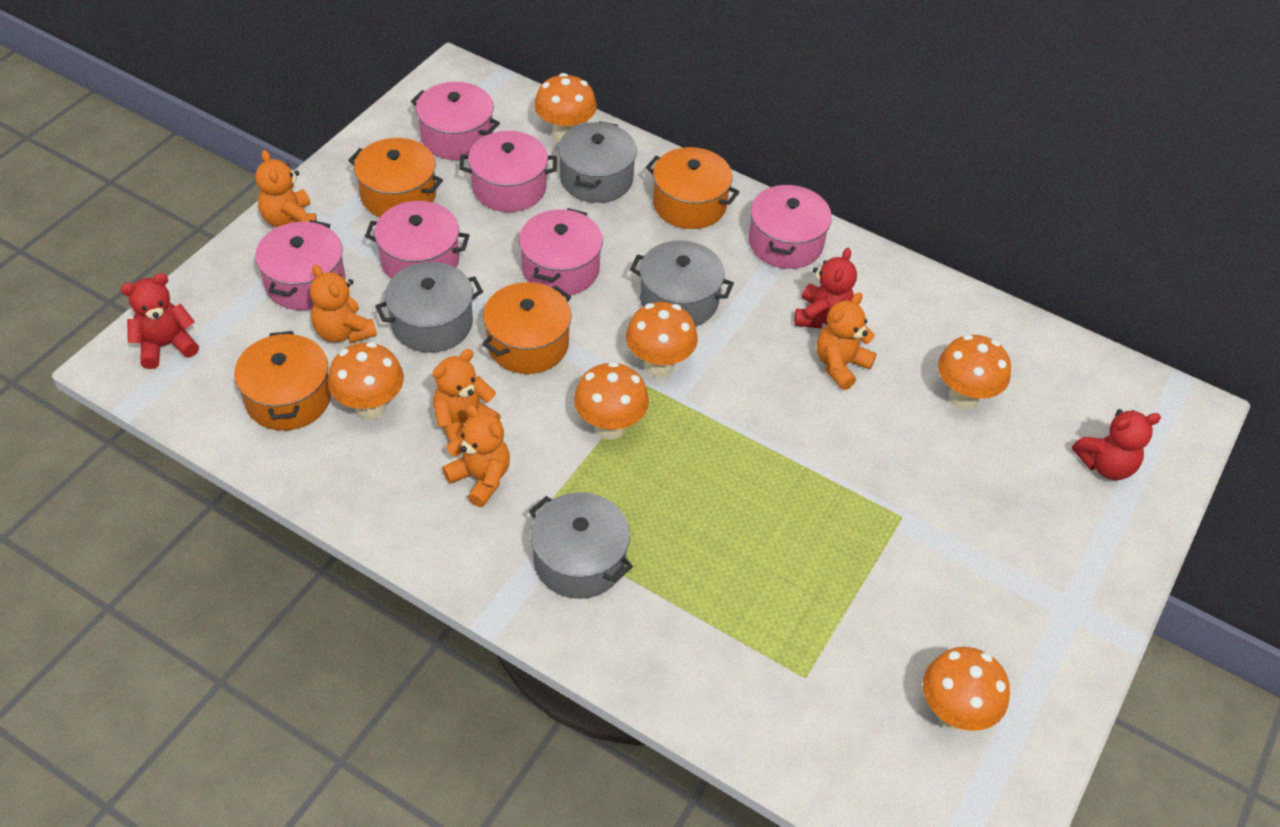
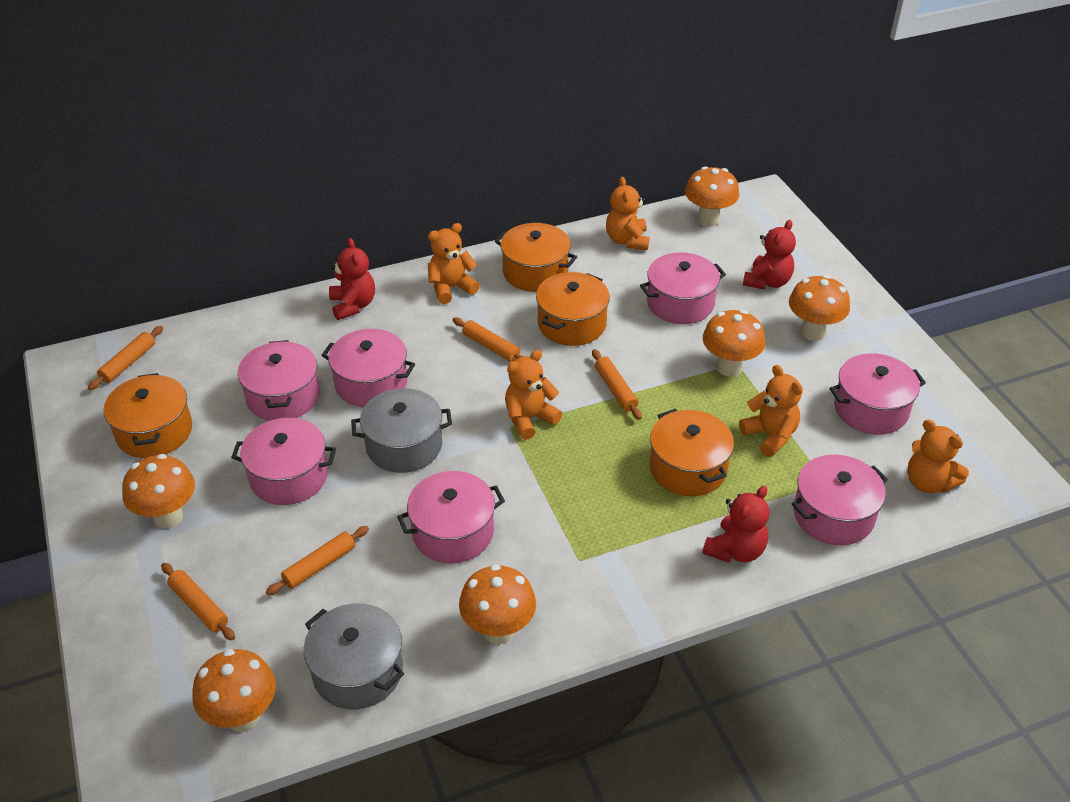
grey pot: 4 -> 2
orange rolling pin: 0 -> 5
pink pot: 6 -> 7

